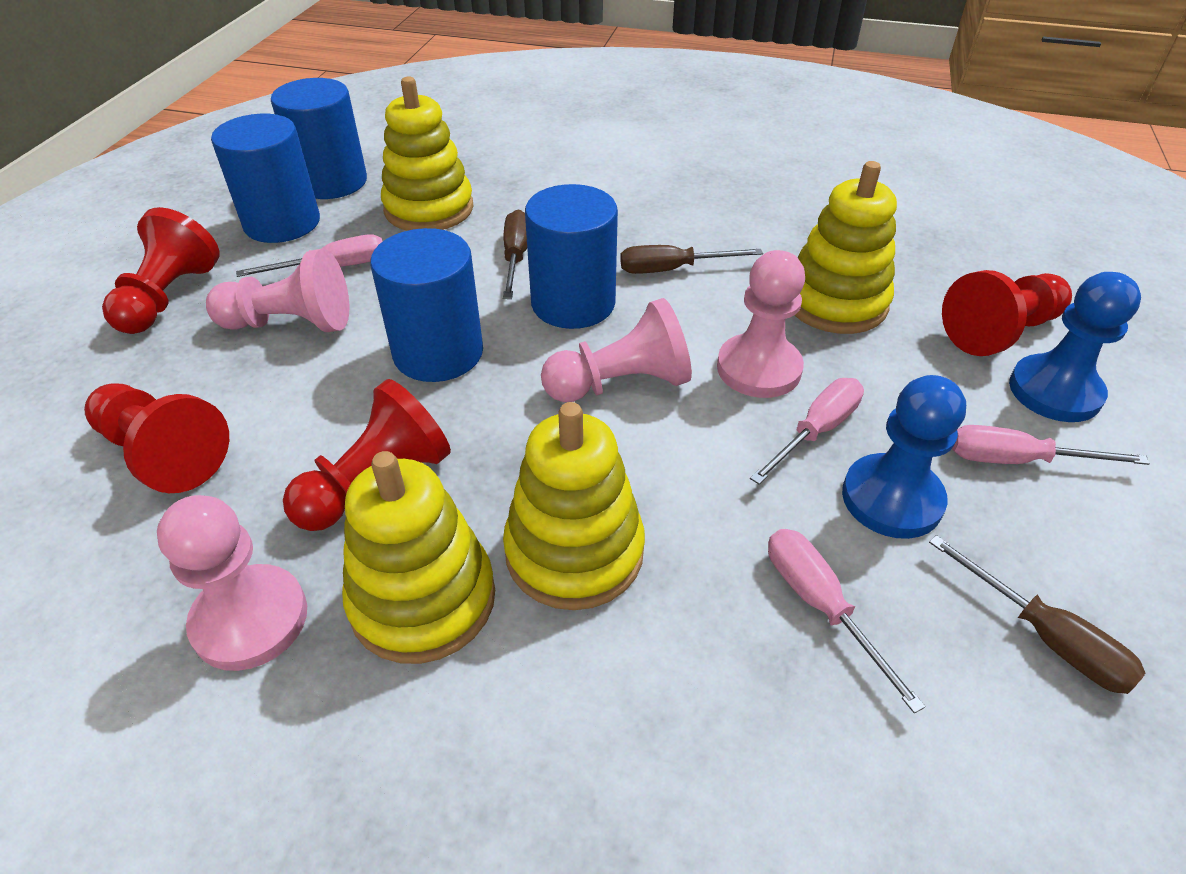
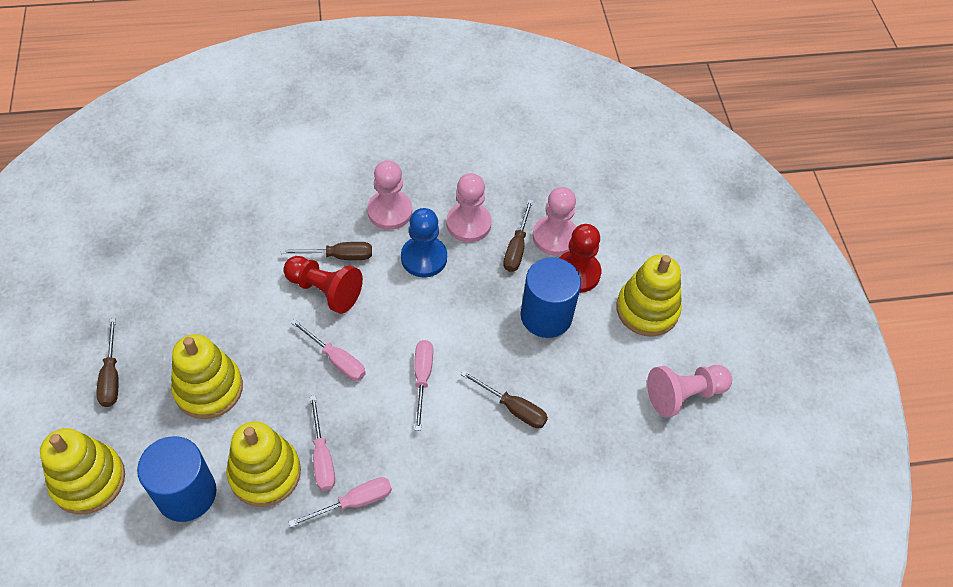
blue cylinder: 4 -> 2
blue pawn: 2 -> 1
brown screwdriver: 3 -> 4
red pawn: 4 -> 2

